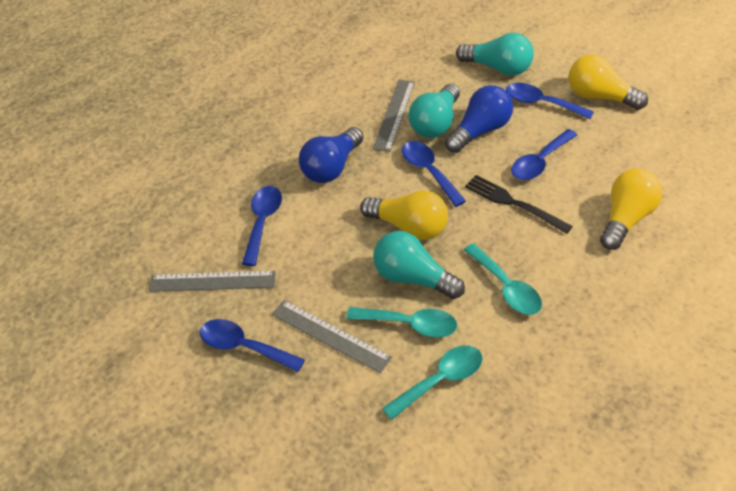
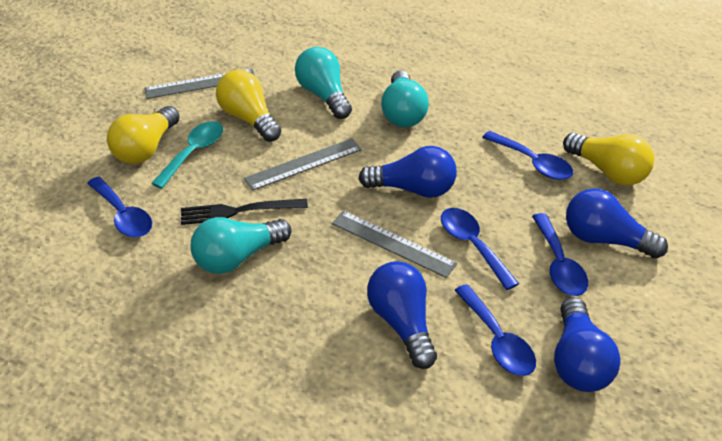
blue light bulb: 2 -> 4
turquoise spoon: 3 -> 1

